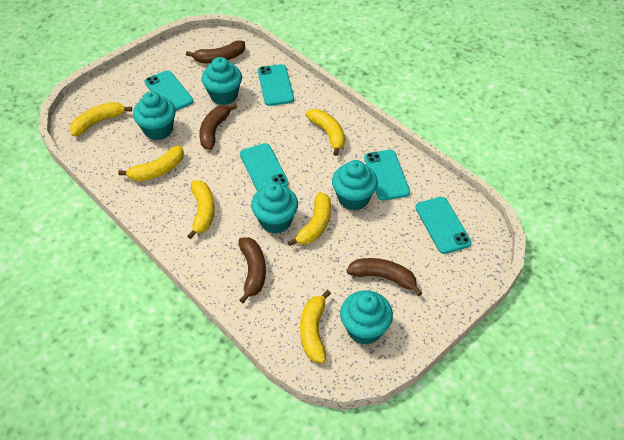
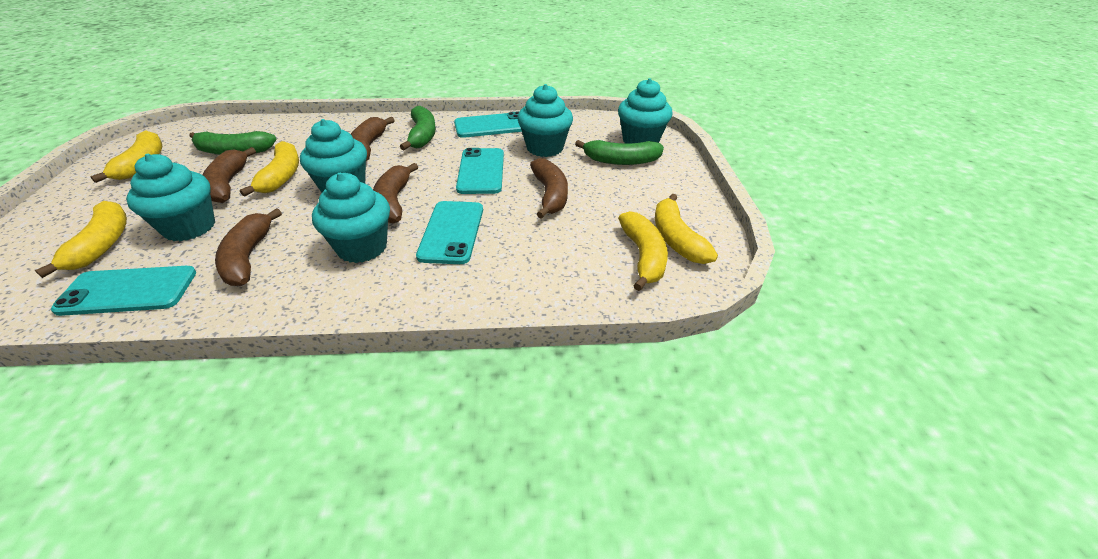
brown banana: 4 -> 5
green banana: 0 -> 3
turquoise phone: 5 -> 4
yellow banana: 6 -> 5

